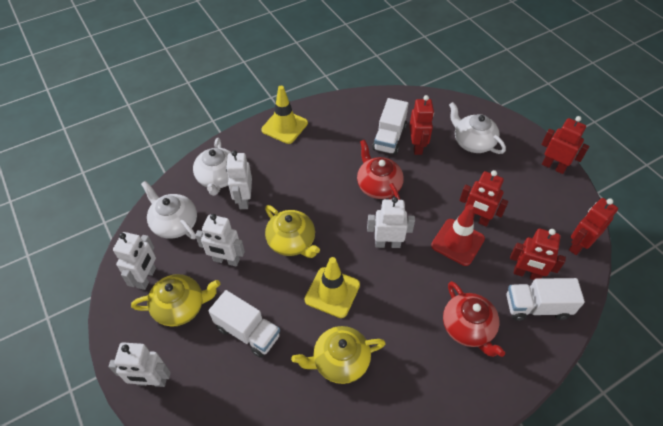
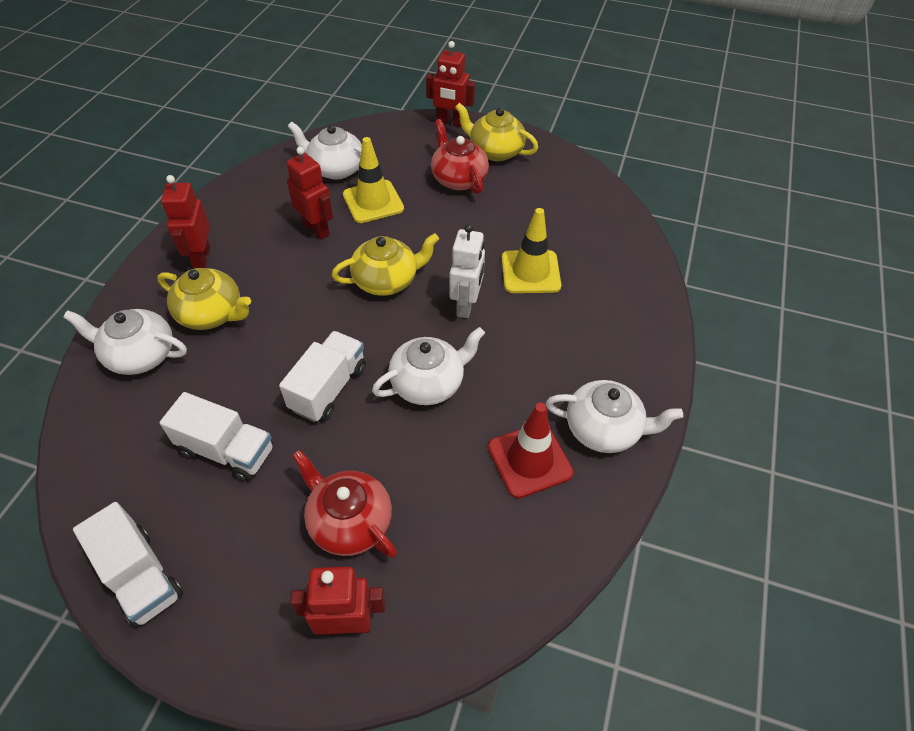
red robot: 5 -> 4
white robot: 5 -> 1
white teapot: 3 -> 4

